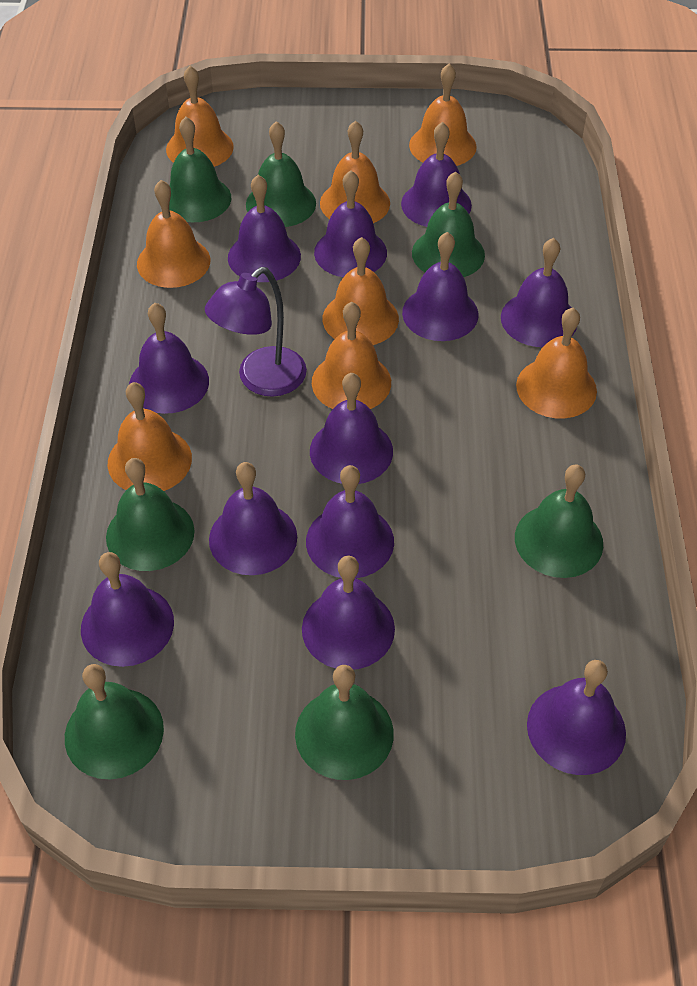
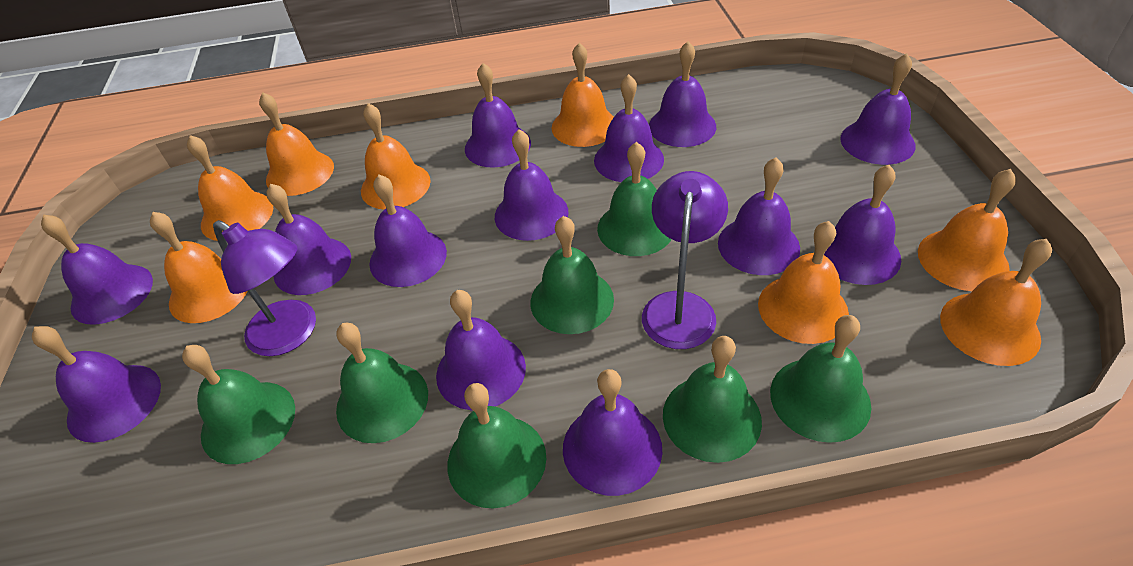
purple bell: 12 -> 13
purple lamp: 1 -> 2

